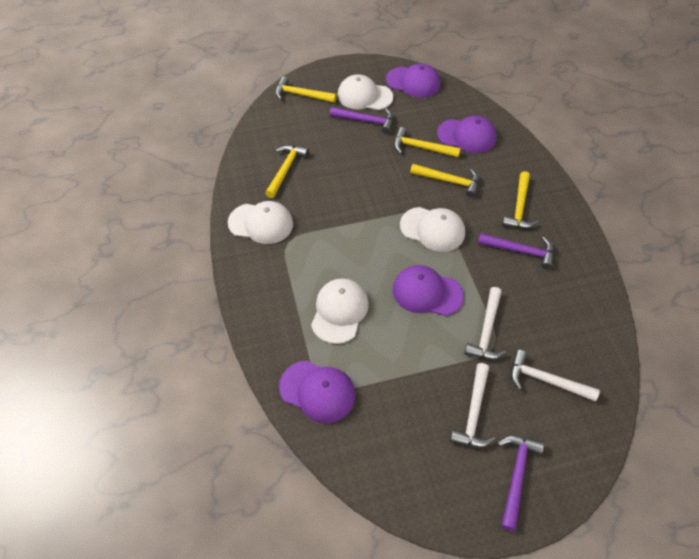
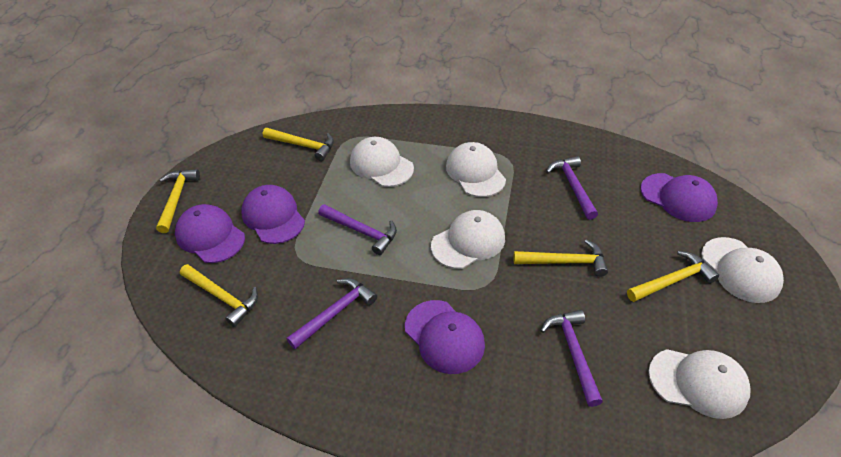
purple hammer: 3 -> 4
white cap: 4 -> 5
white hammer: 3 -> 0

